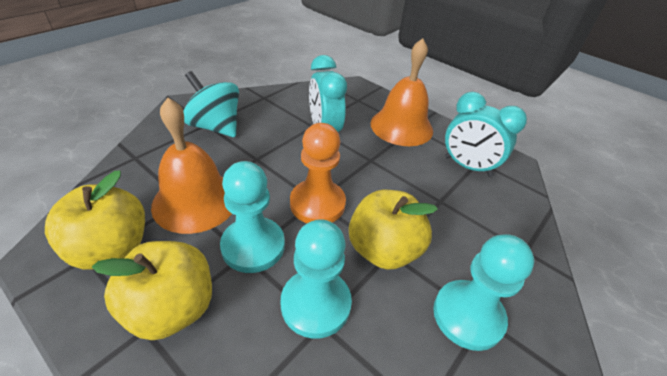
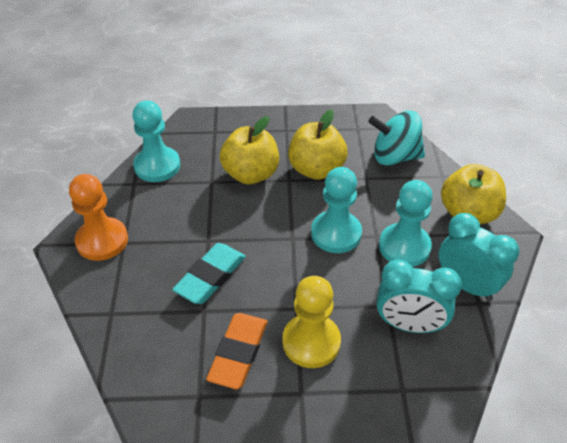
orange bell: 2 -> 0
orange eraser: 0 -> 1
turquoise eraser: 0 -> 1
yellow pawn: 0 -> 1

